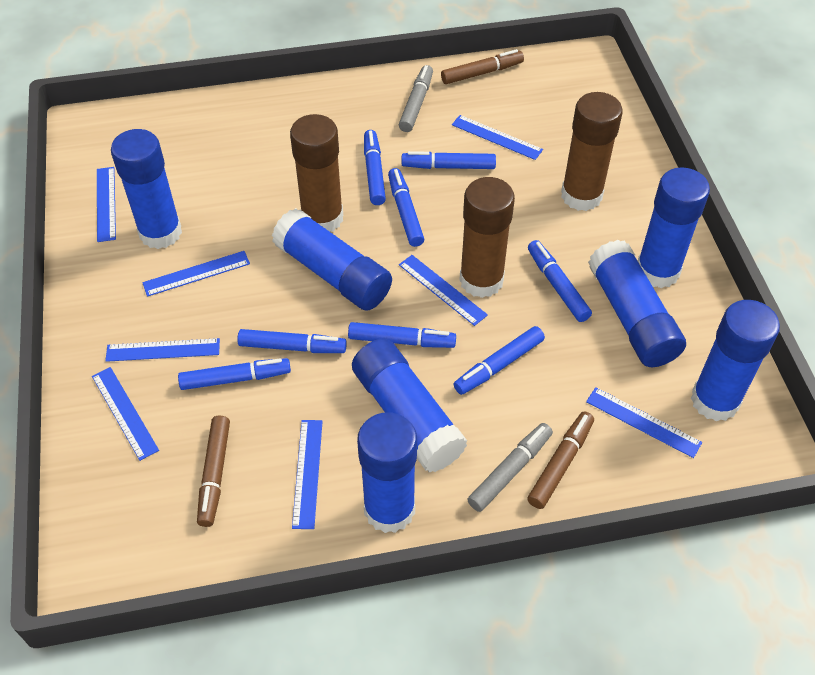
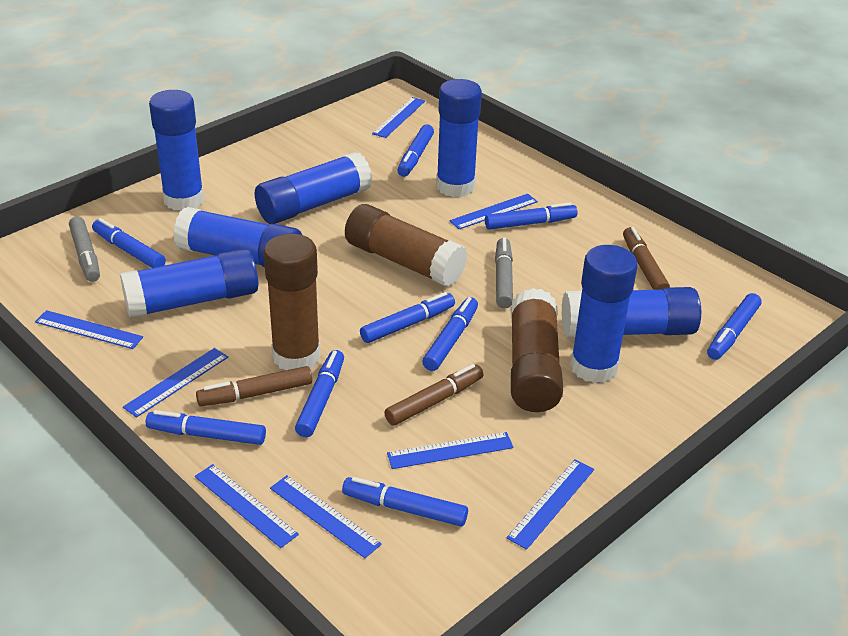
blue marker: 8 -> 9

